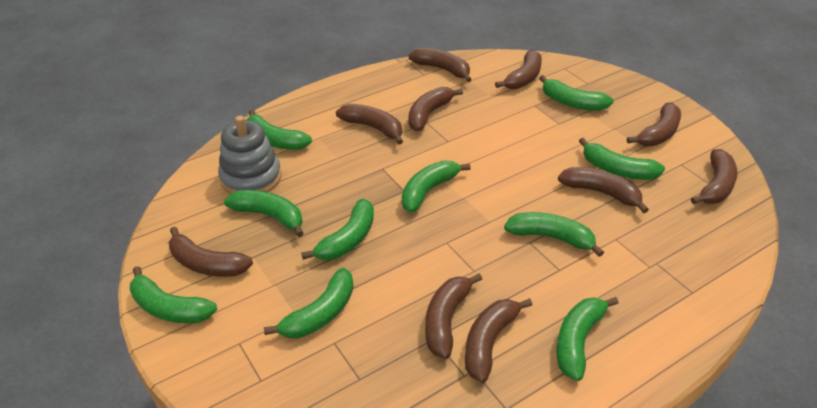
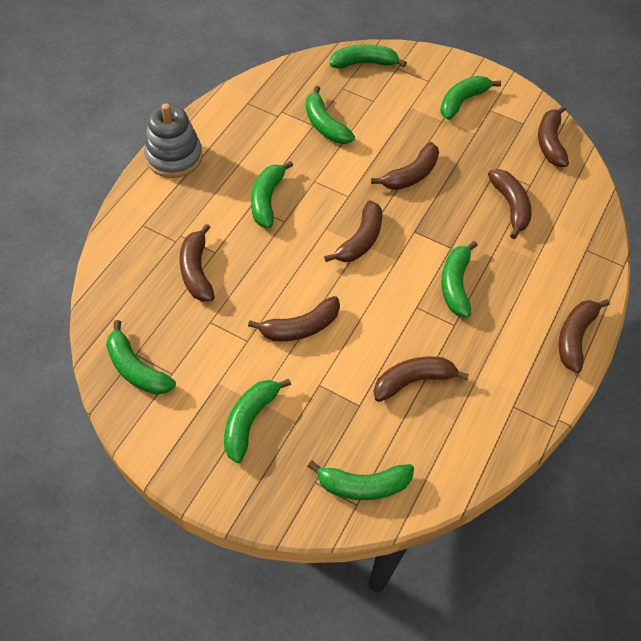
brown banana: 10 -> 8
green banana: 10 -> 8

